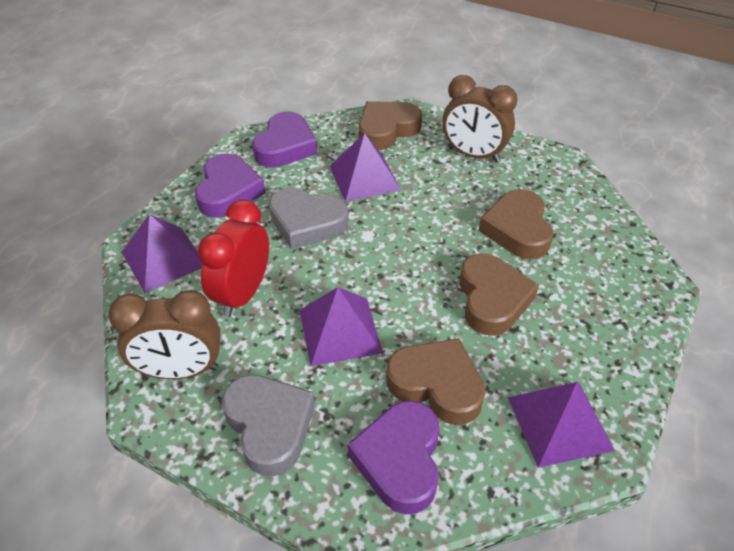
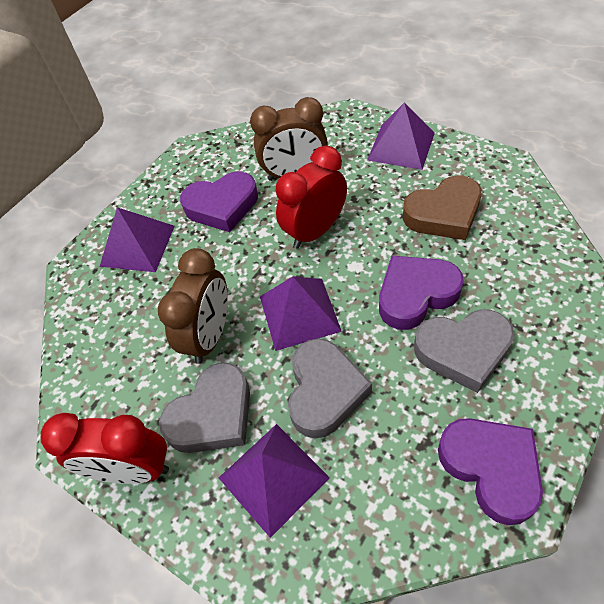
brown heart: 4 -> 1
grey heart: 2 -> 3
red clock: 1 -> 2

